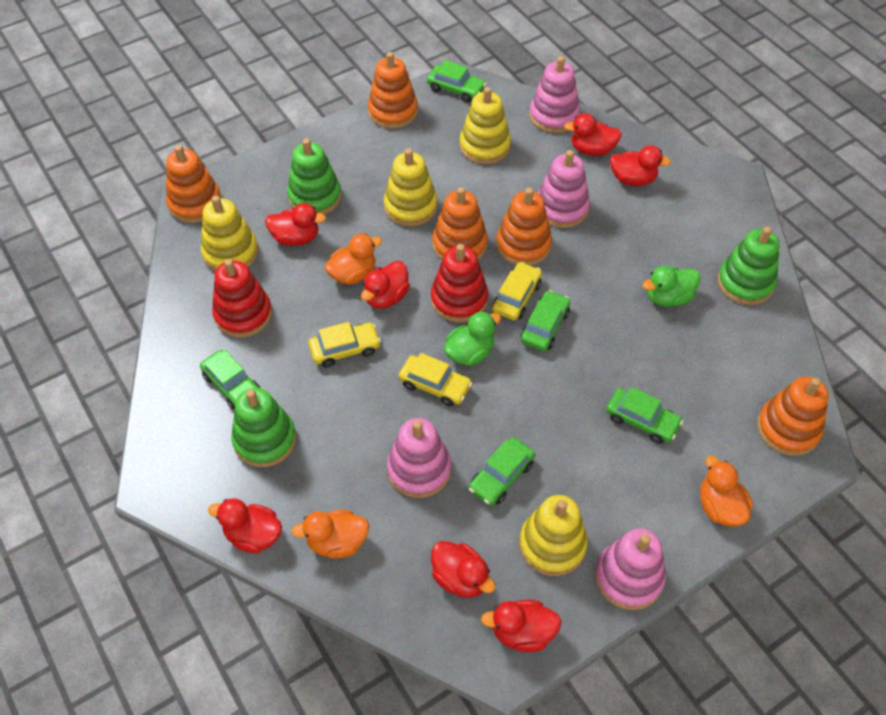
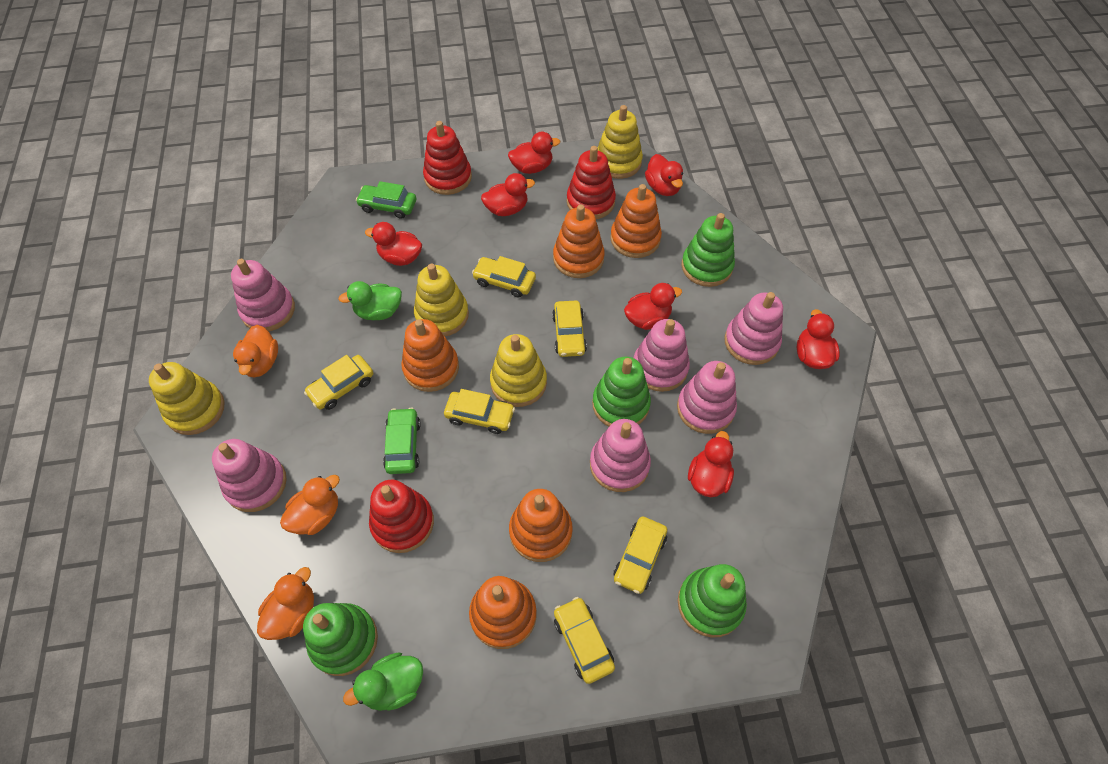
green car: 5 -> 2
green stacking toy: 3 -> 4
pink stacking toy: 4 -> 6
red stacking toy: 2 -> 3
yellow car: 3 -> 6

